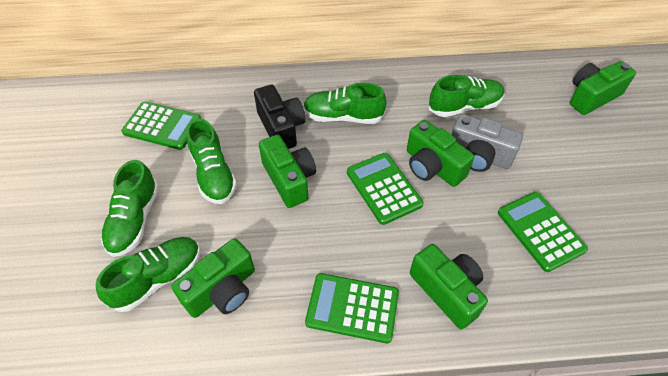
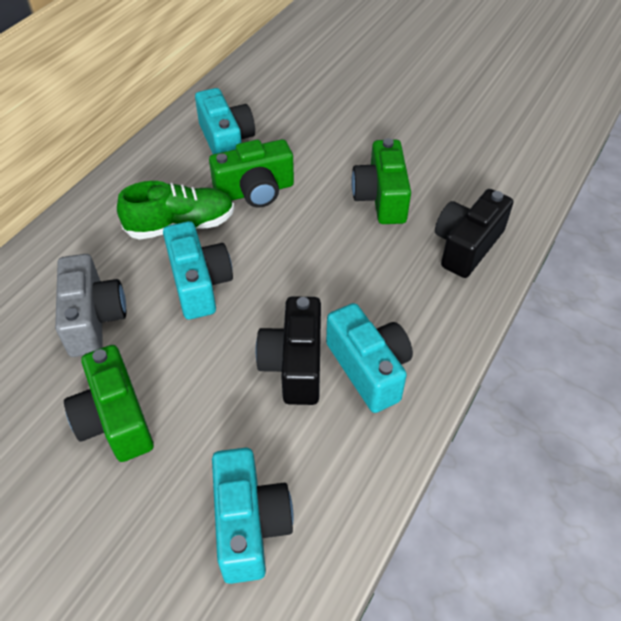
black camera: 1 -> 2
green calculator: 4 -> 0
green camera: 5 -> 3
green shoe: 5 -> 1
turquoise camera: 0 -> 4

